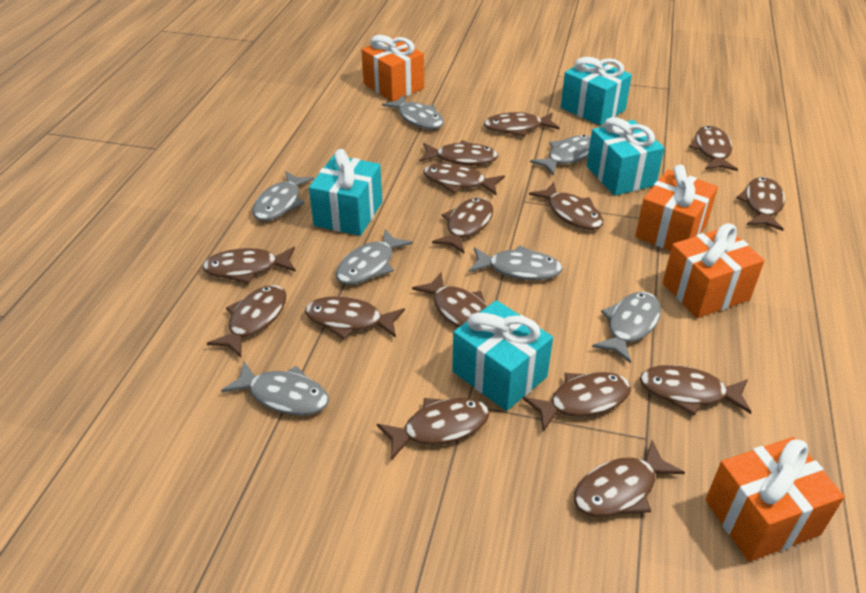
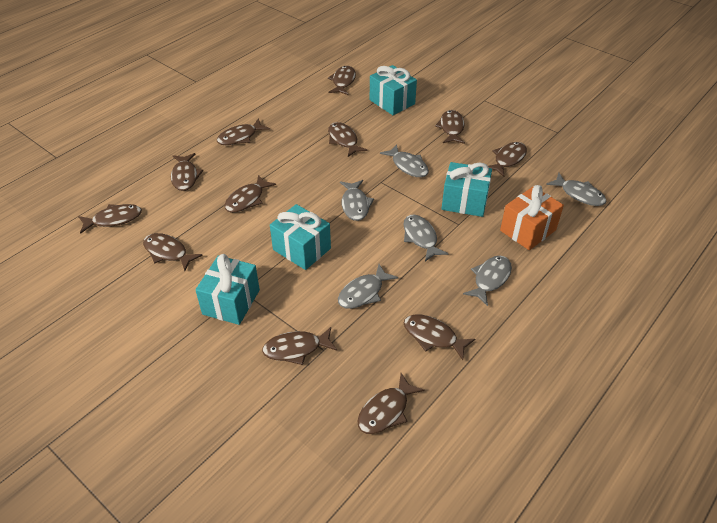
brown fish: 15 -> 12
grey fish: 7 -> 6
orange gift: 4 -> 1

